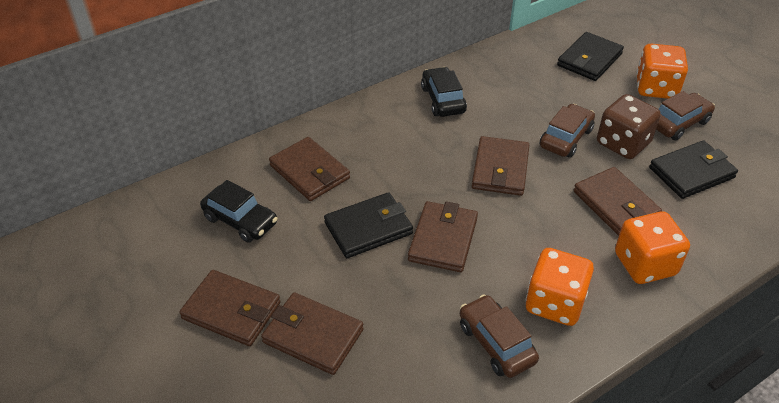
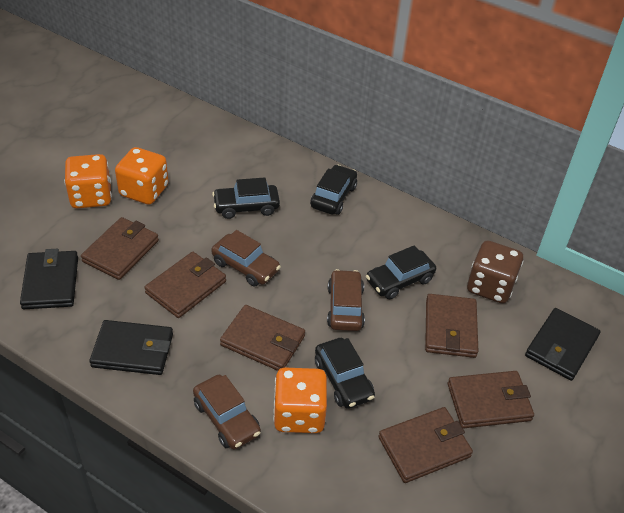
black car: 2 -> 4

